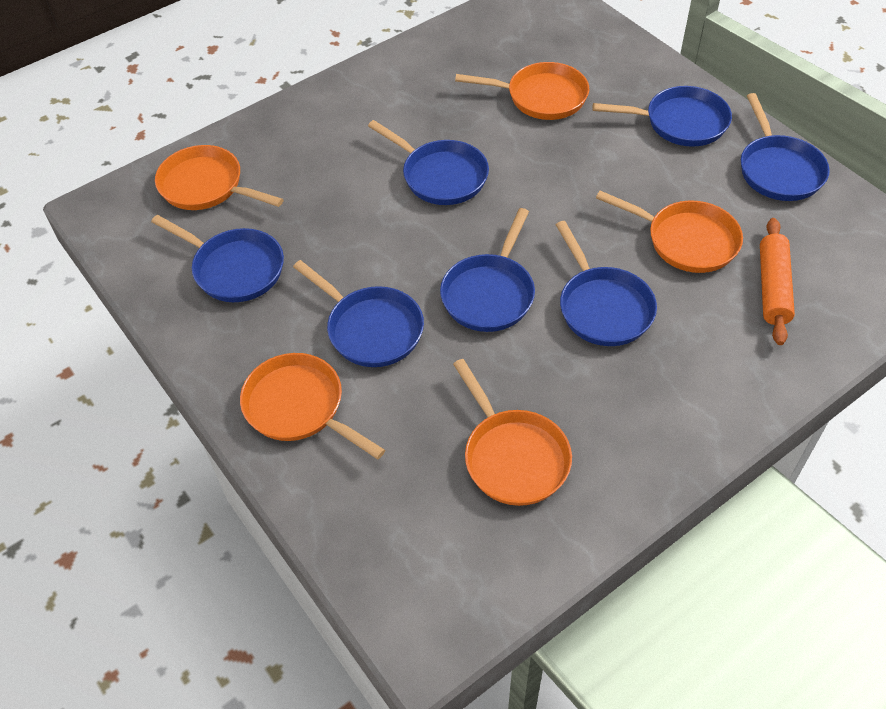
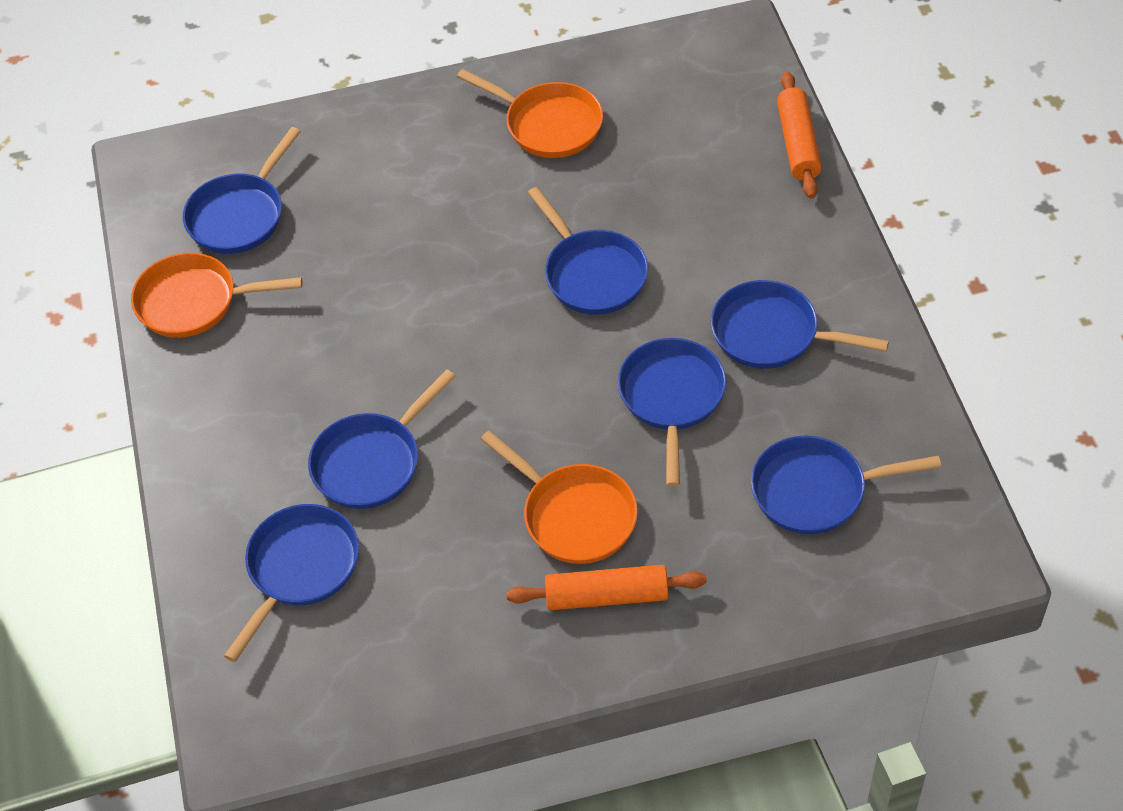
orange pan: 5 -> 3
orange rolling pin: 1 -> 2

